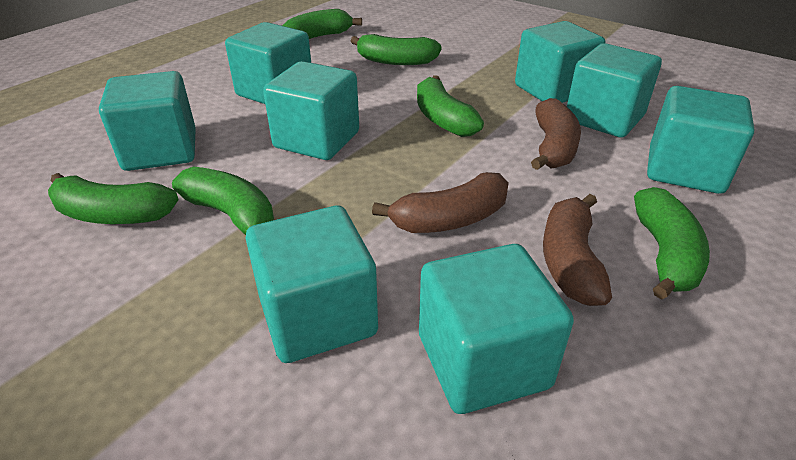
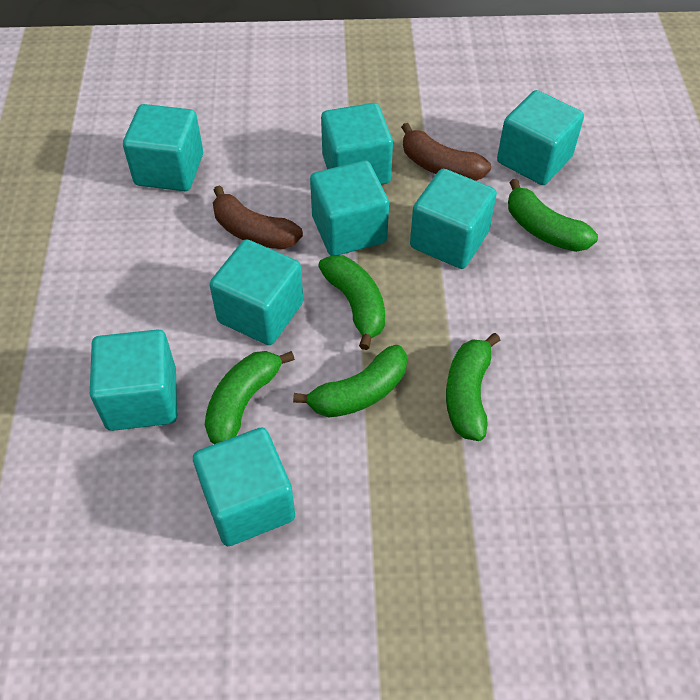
brown banana: 3 -> 2
green banana: 6 -> 5

